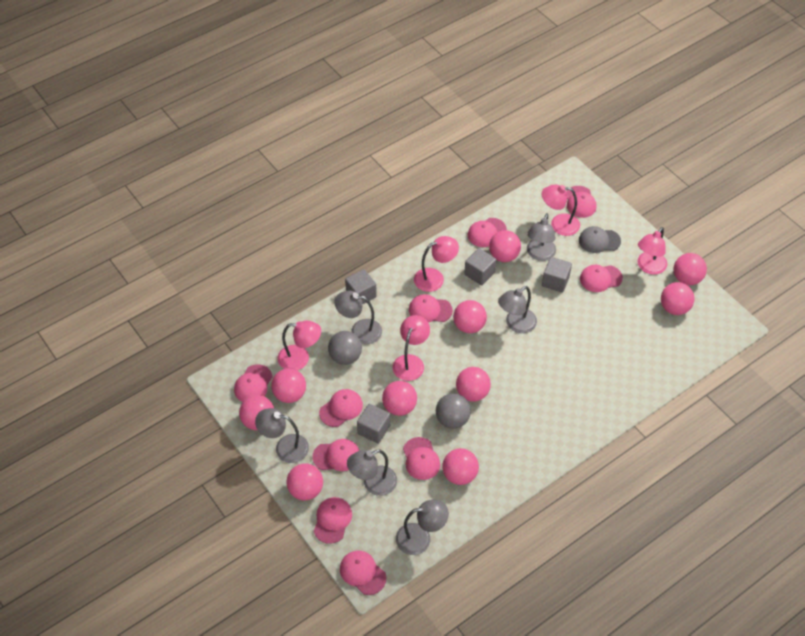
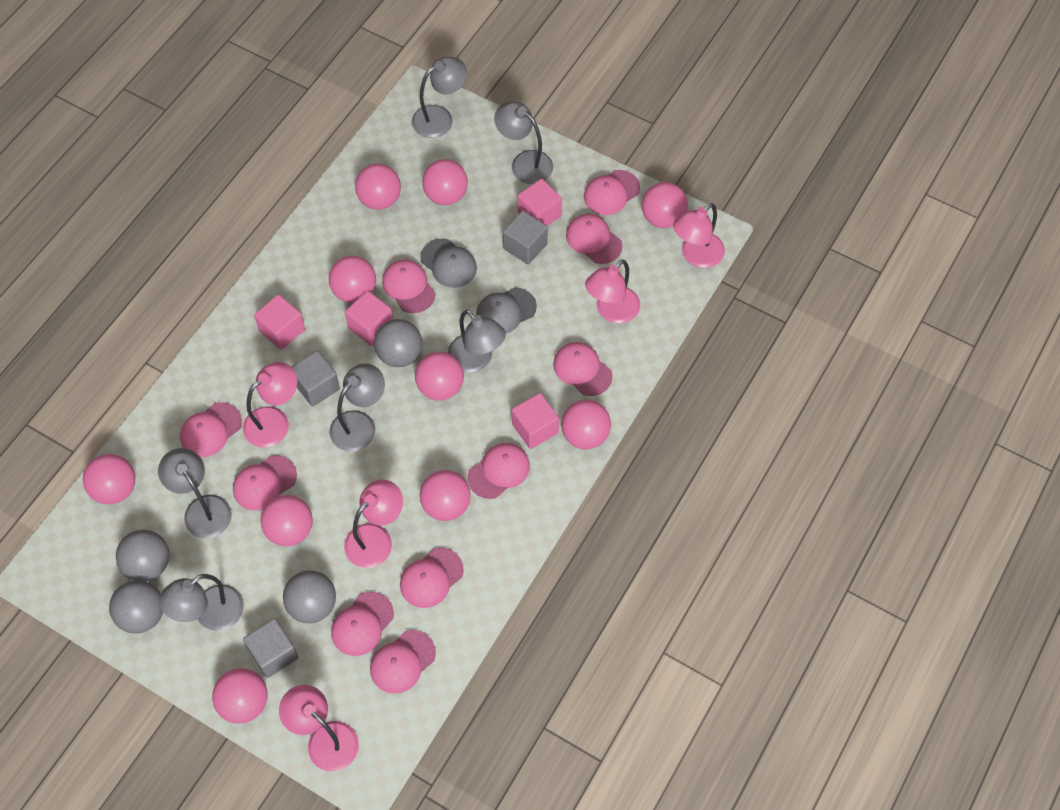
grey ball: 2 -> 4
grey cap: 1 -> 2
grey cube: 4 -> 3
pink cube: 0 -> 4

